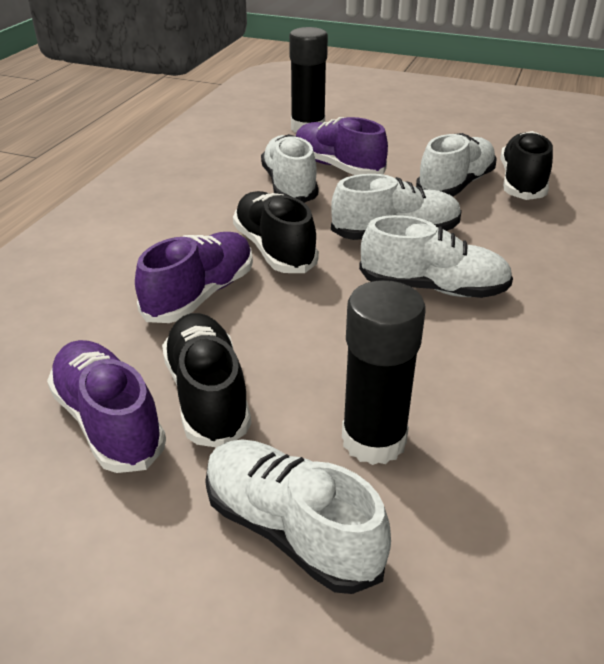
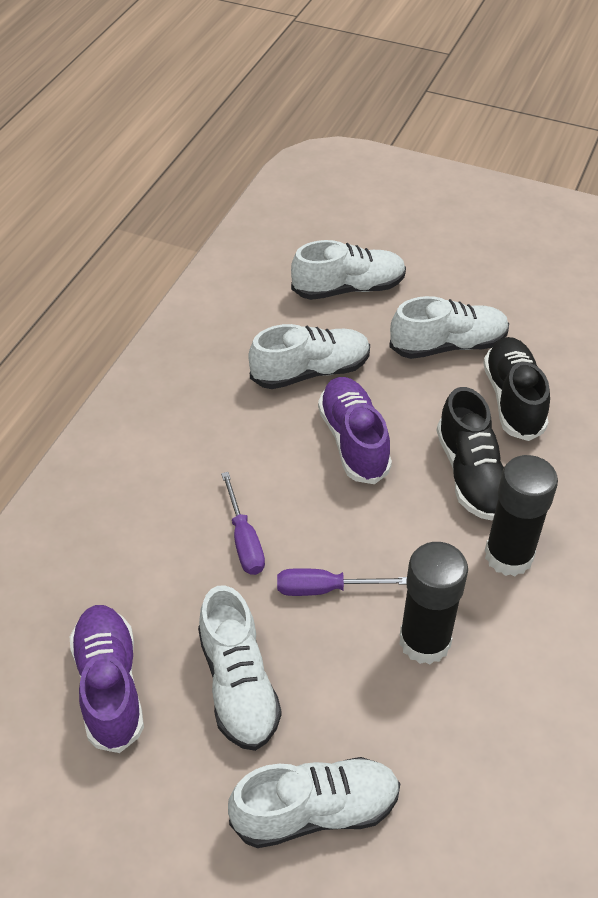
black shoe: 3 -> 2
purple screwdriver: 0 -> 2
purple shoe: 3 -> 2

